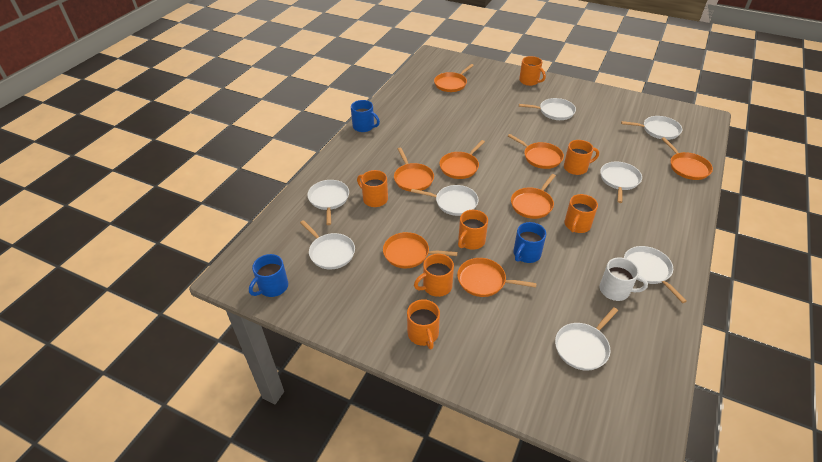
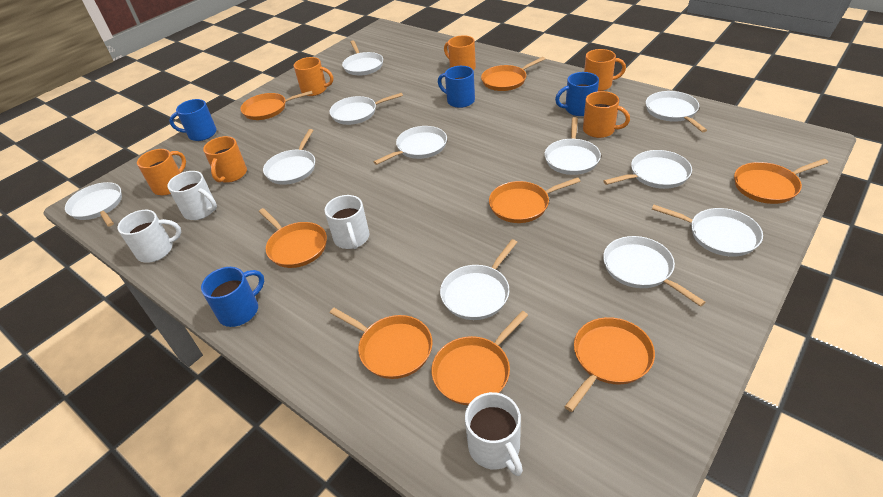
blue mug: 3 -> 4
orange mug: 7 -> 6
white mug: 1 -> 4
white pan: 8 -> 11

